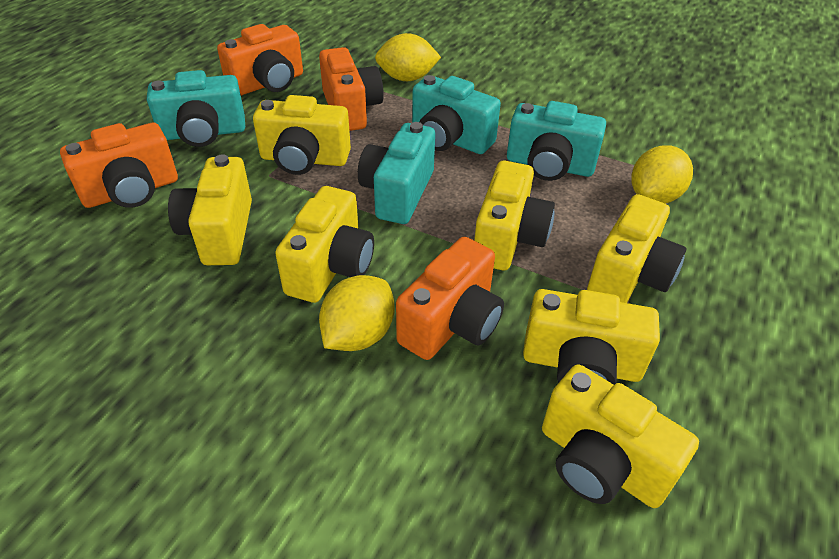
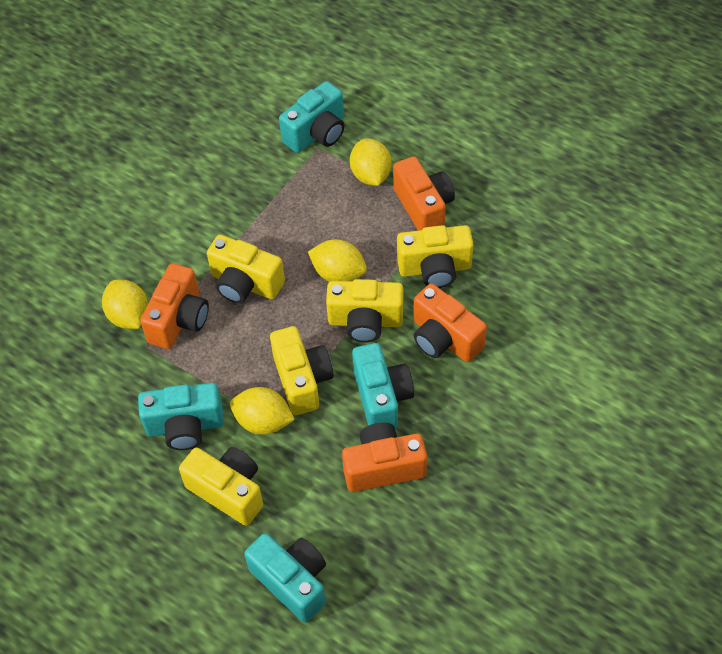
yellow camera: 7 -> 5
yellow lemon: 3 -> 4

